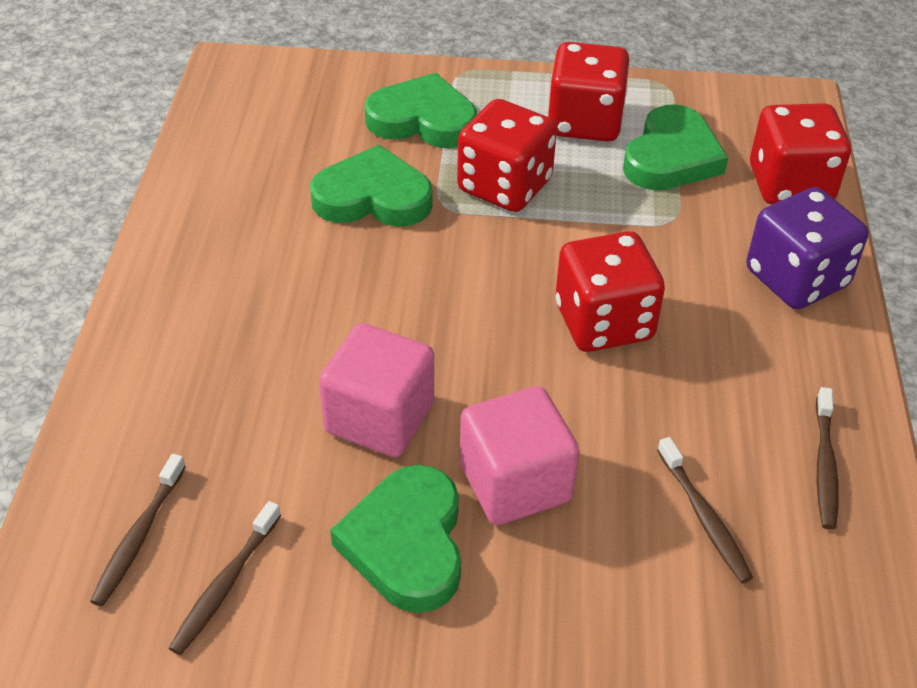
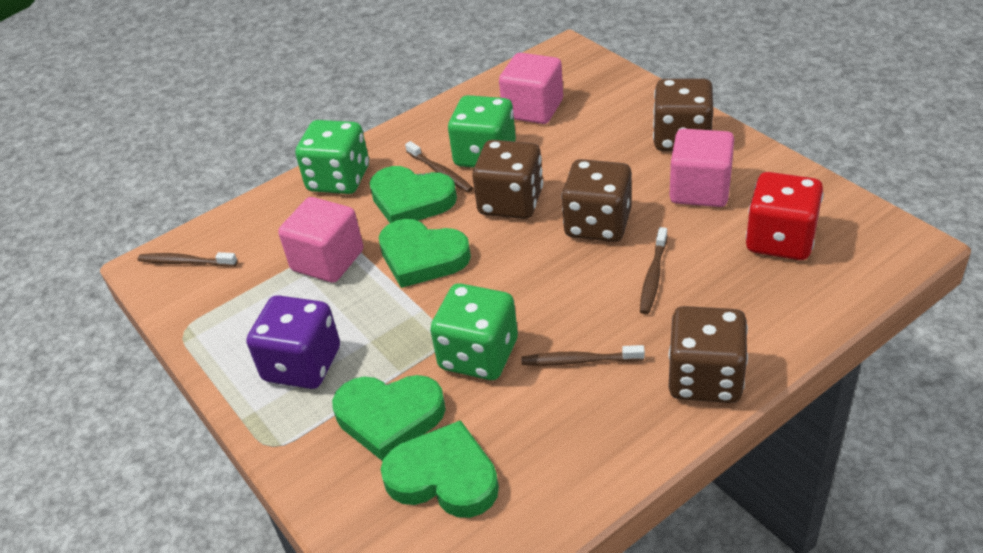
brown dice: 0 -> 4
green dice: 0 -> 3
pink cube: 2 -> 3
red dice: 4 -> 1

